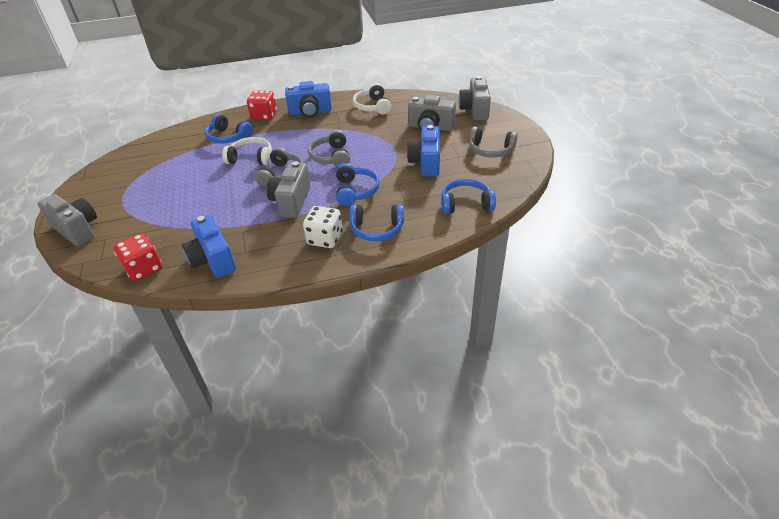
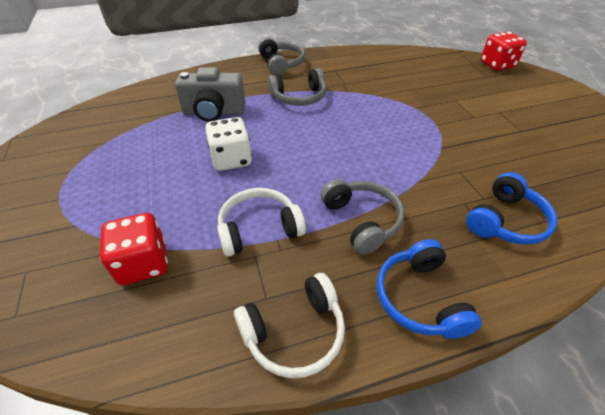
blue camera: 3 -> 0
blue headphones: 4 -> 2
grey camera: 4 -> 1

